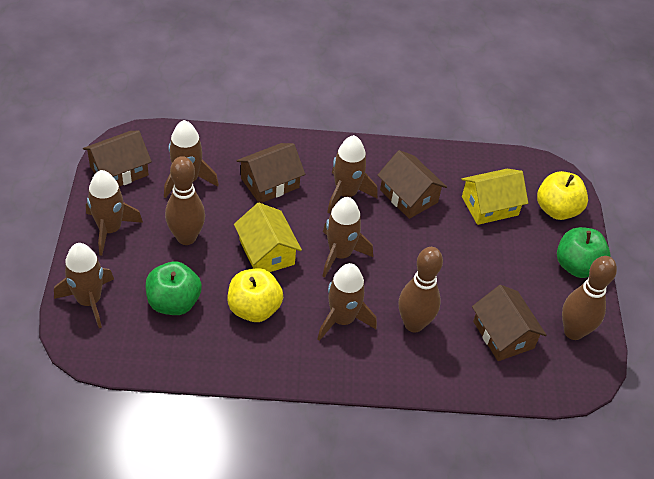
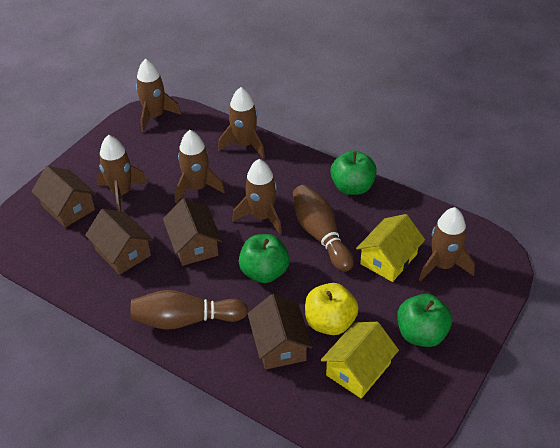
brown bowling pin: 3 -> 2
green apple: 2 -> 3
yellow apple: 2 -> 1

